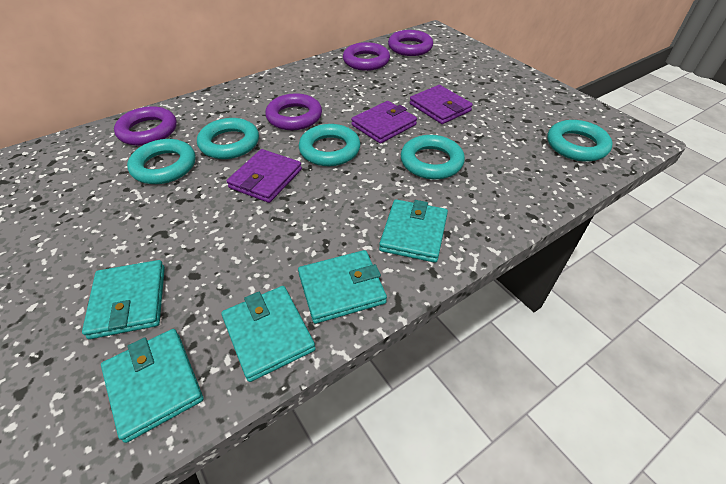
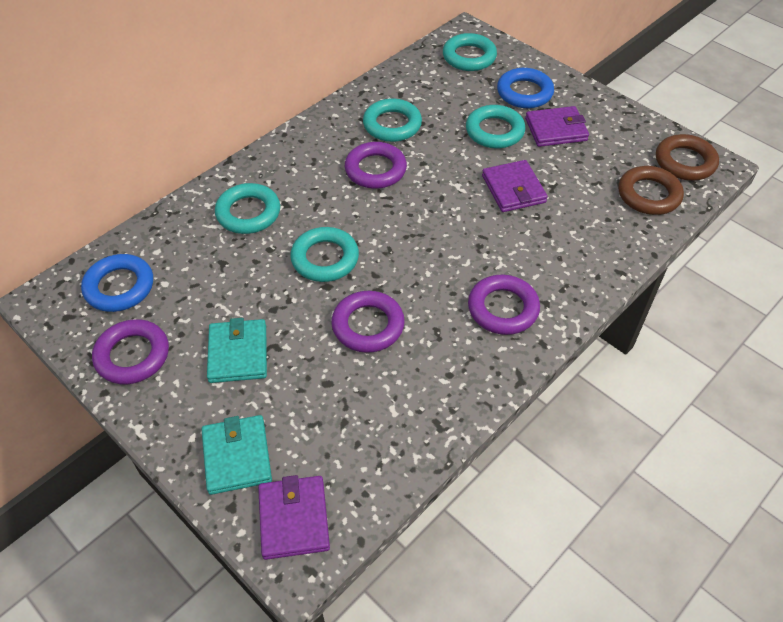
blue ring: 0 -> 2
brown ring: 0 -> 2
turquoise wallet: 5 -> 2

